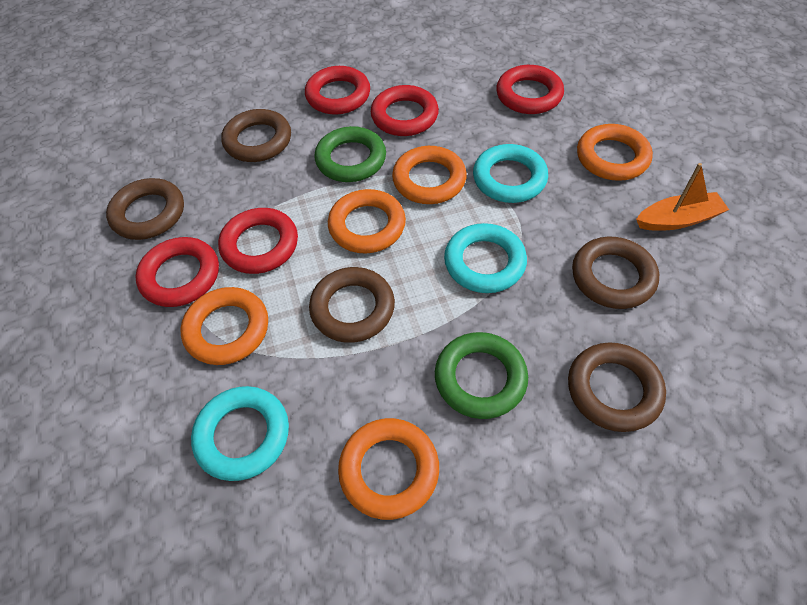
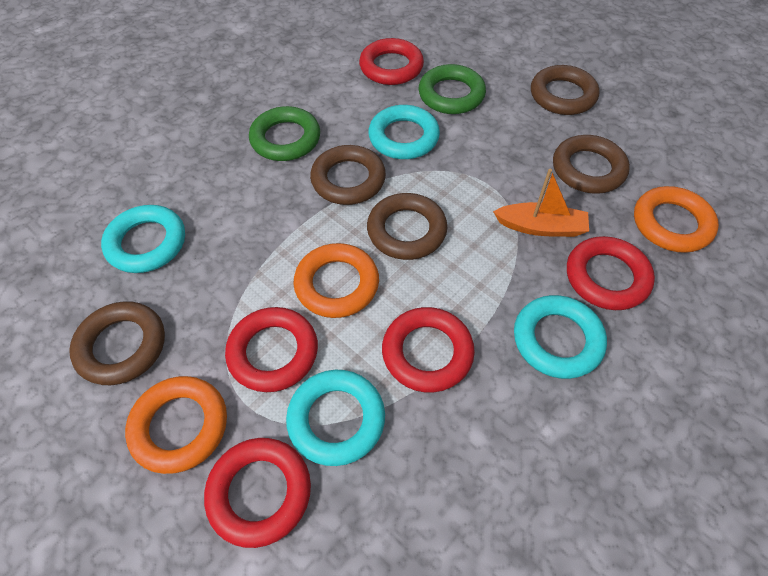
orange ring: 5 -> 3
turquoise ring: 3 -> 4

